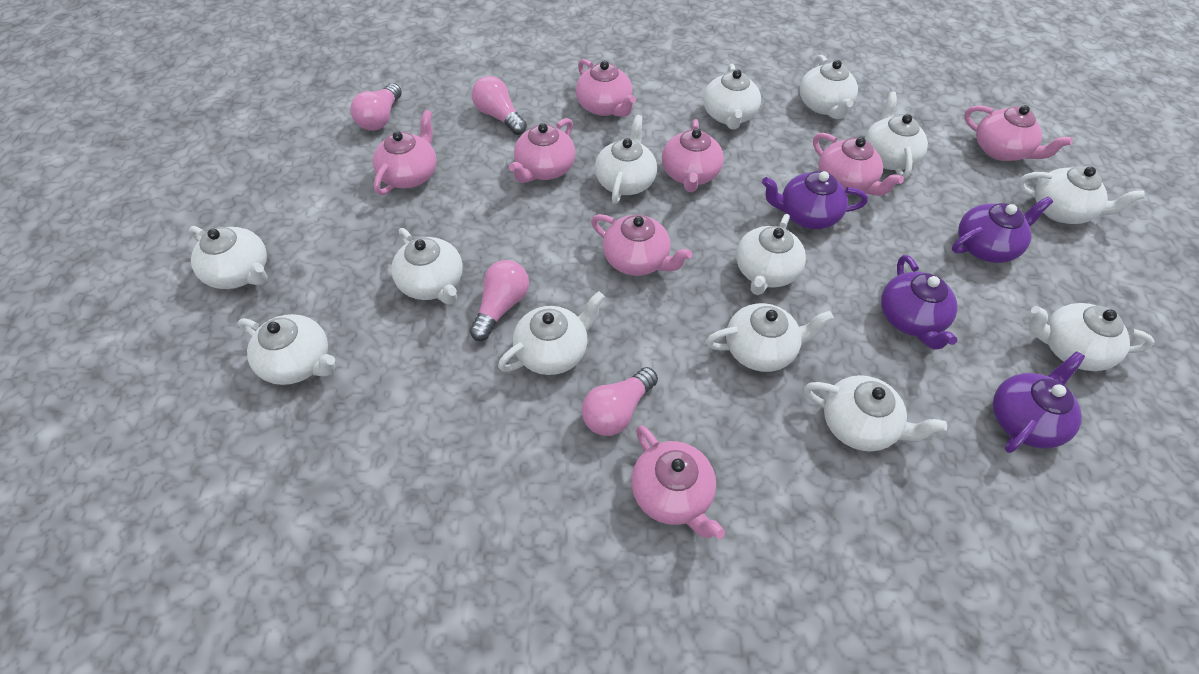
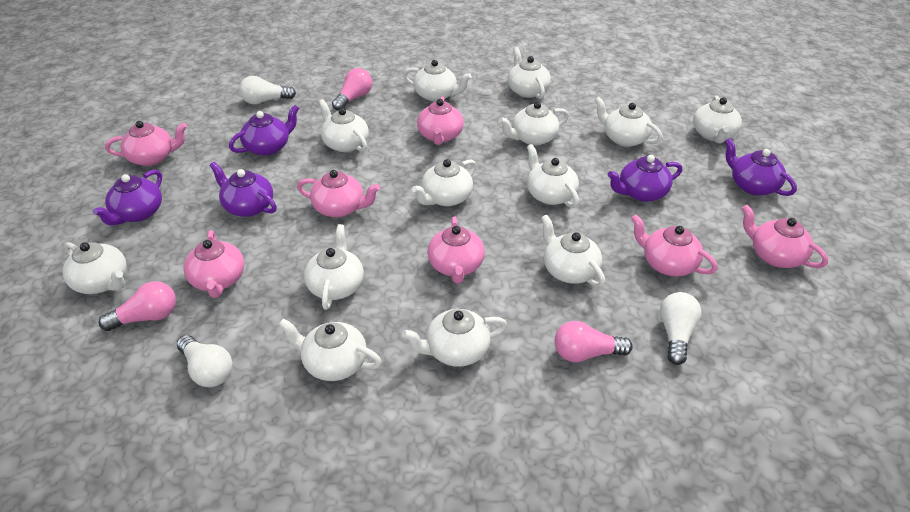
pink light bulb: 4 -> 3
pink teapot: 8 -> 7
purple teapot: 4 -> 5
white light bulb: 0 -> 3

